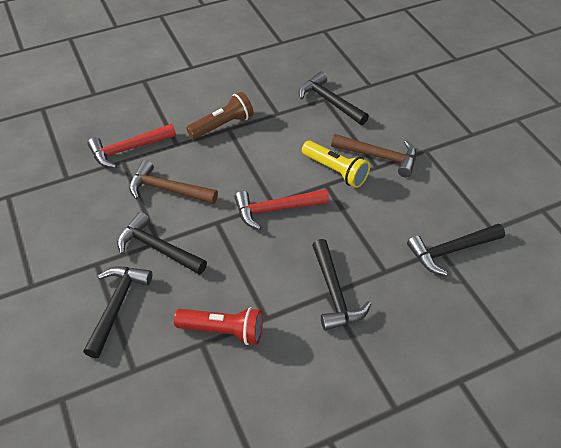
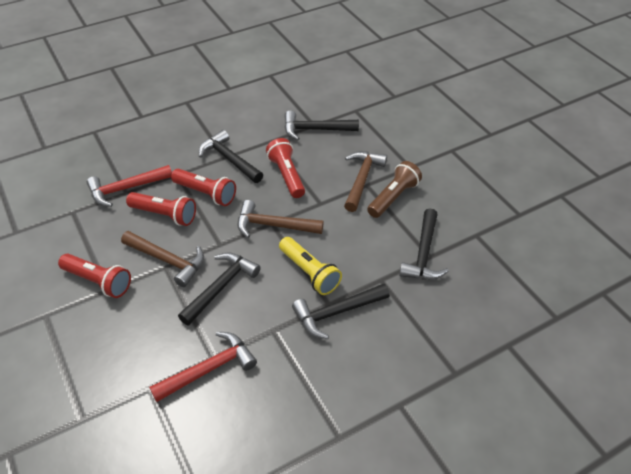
brown hammer: 2 -> 3
red flashlight: 1 -> 4

